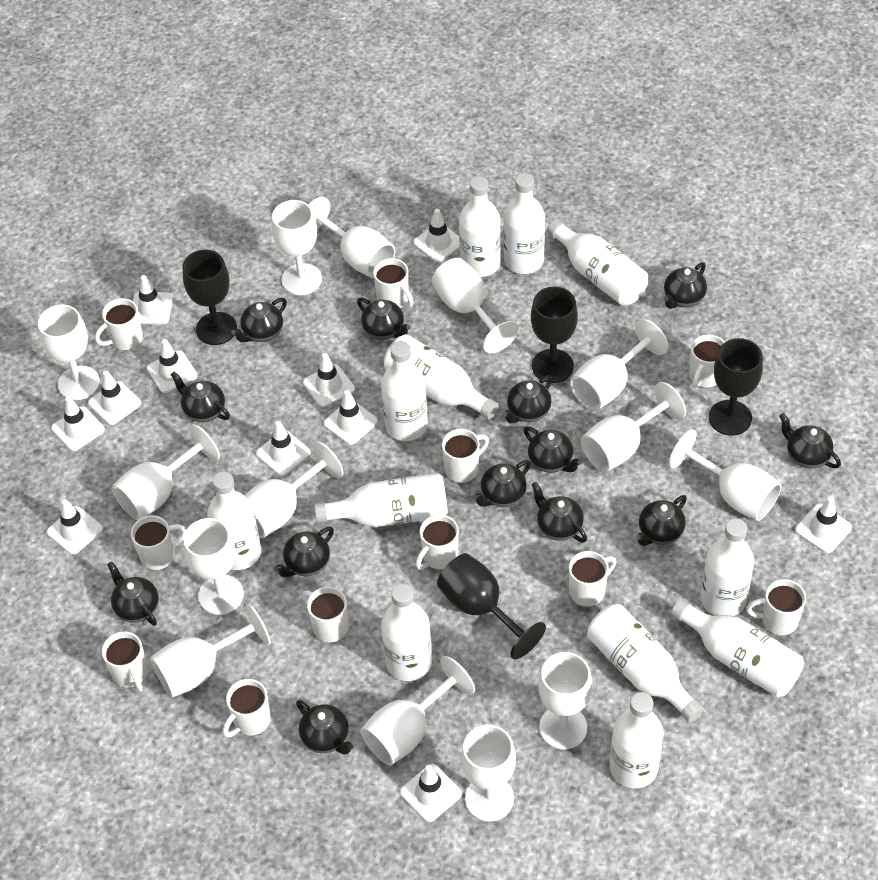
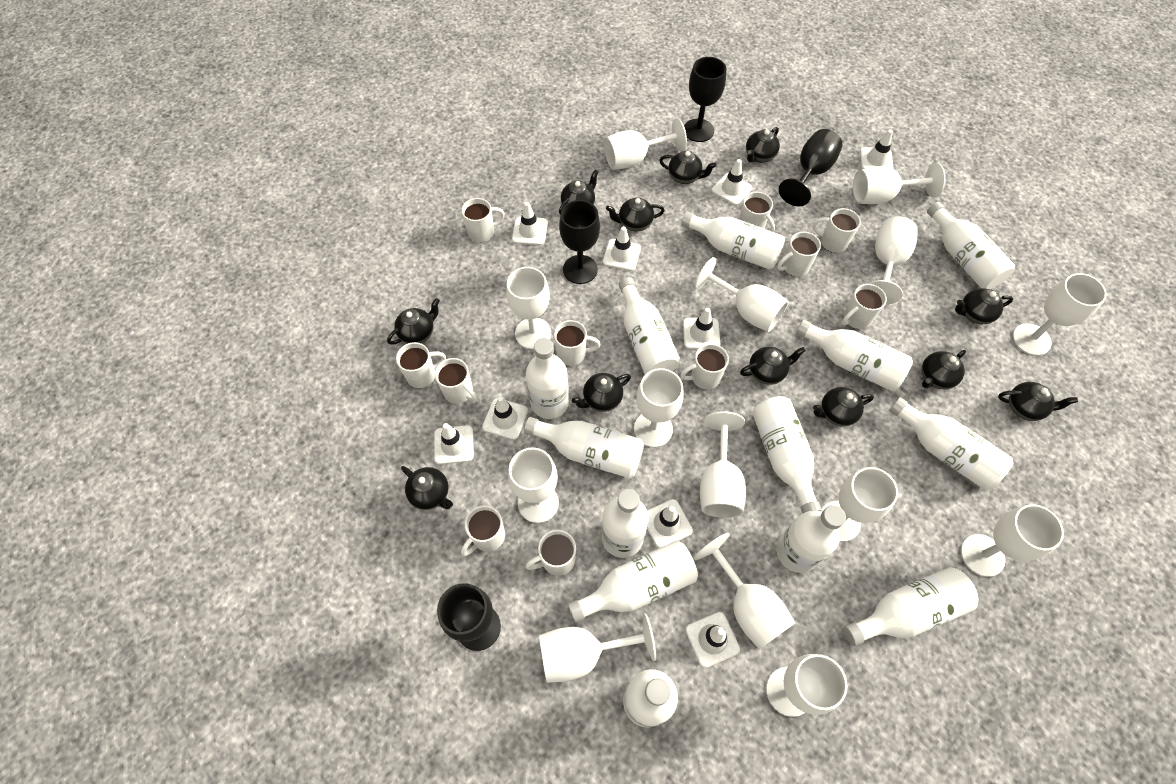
black teapot: 13 -> 12
white bottle: 12 -> 13
white traffic cone: 11 -> 9

